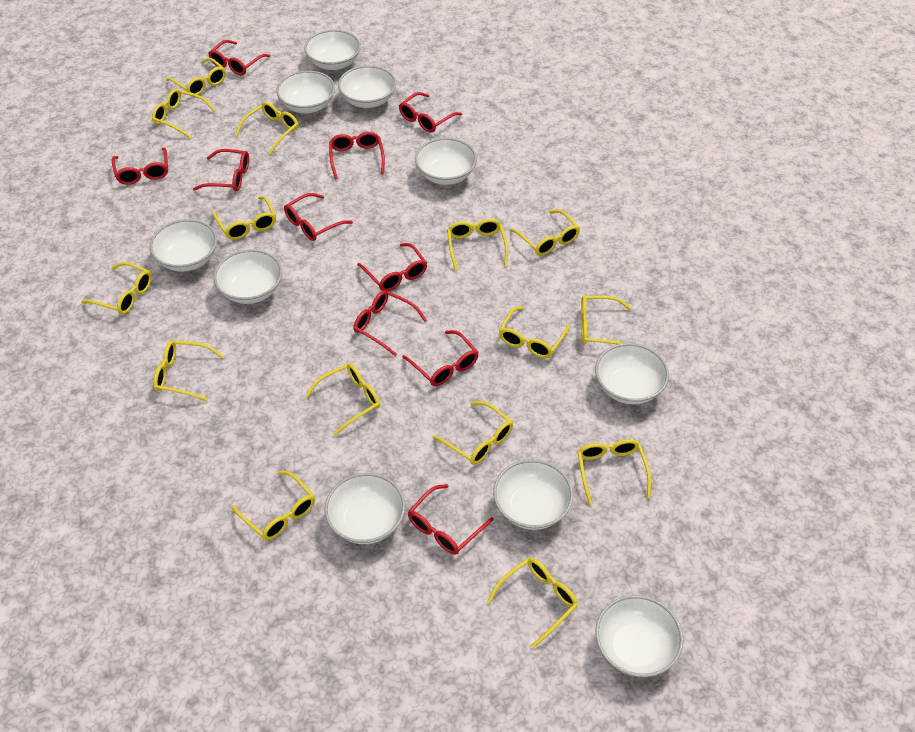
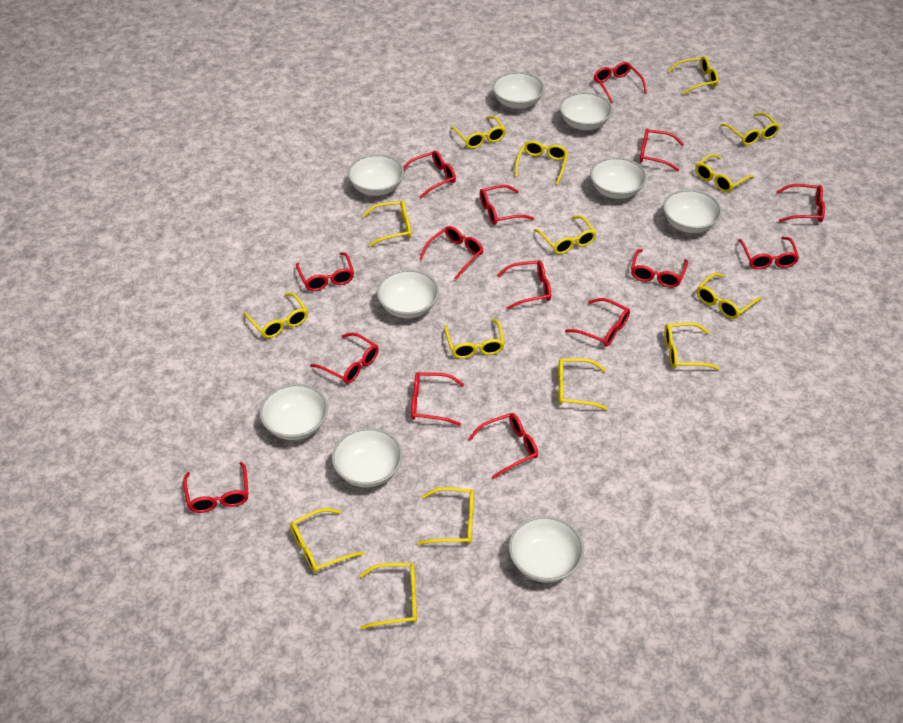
red glasses: 10 -> 15
white bowl: 10 -> 9

